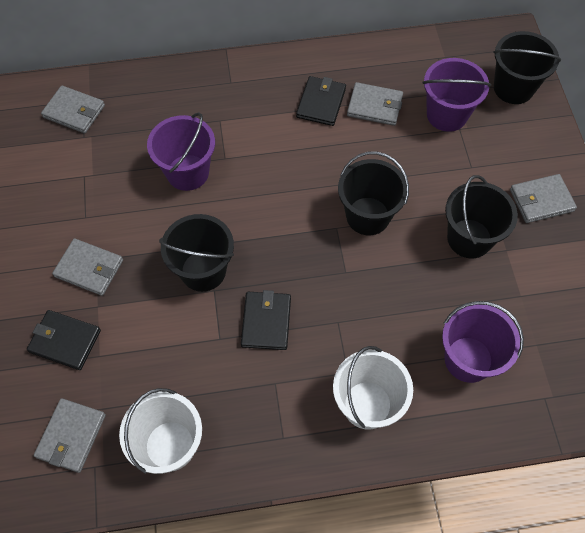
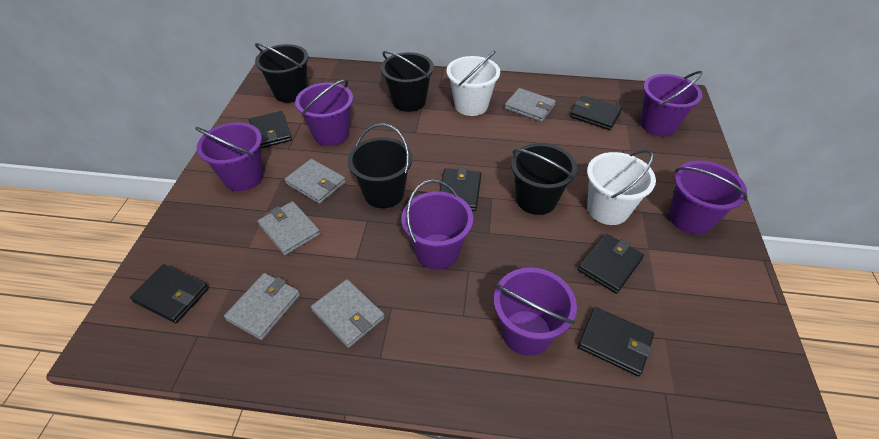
black wallet: 3 -> 6
purple bucket: 3 -> 6

